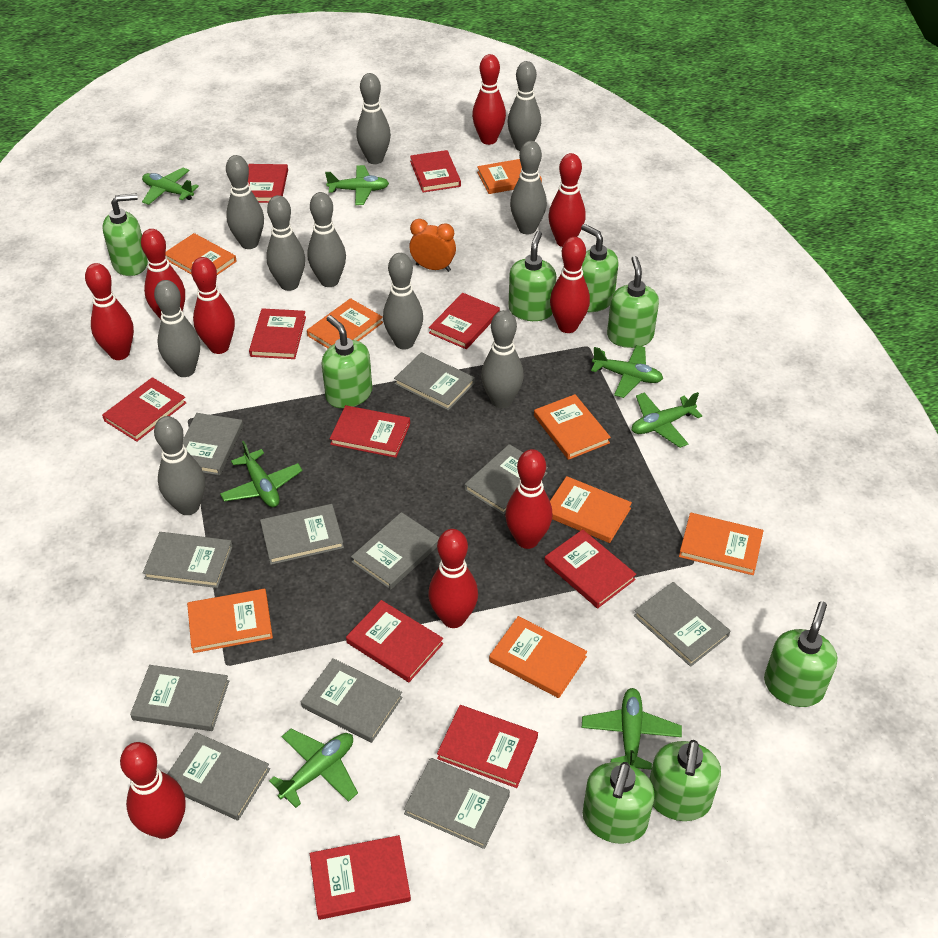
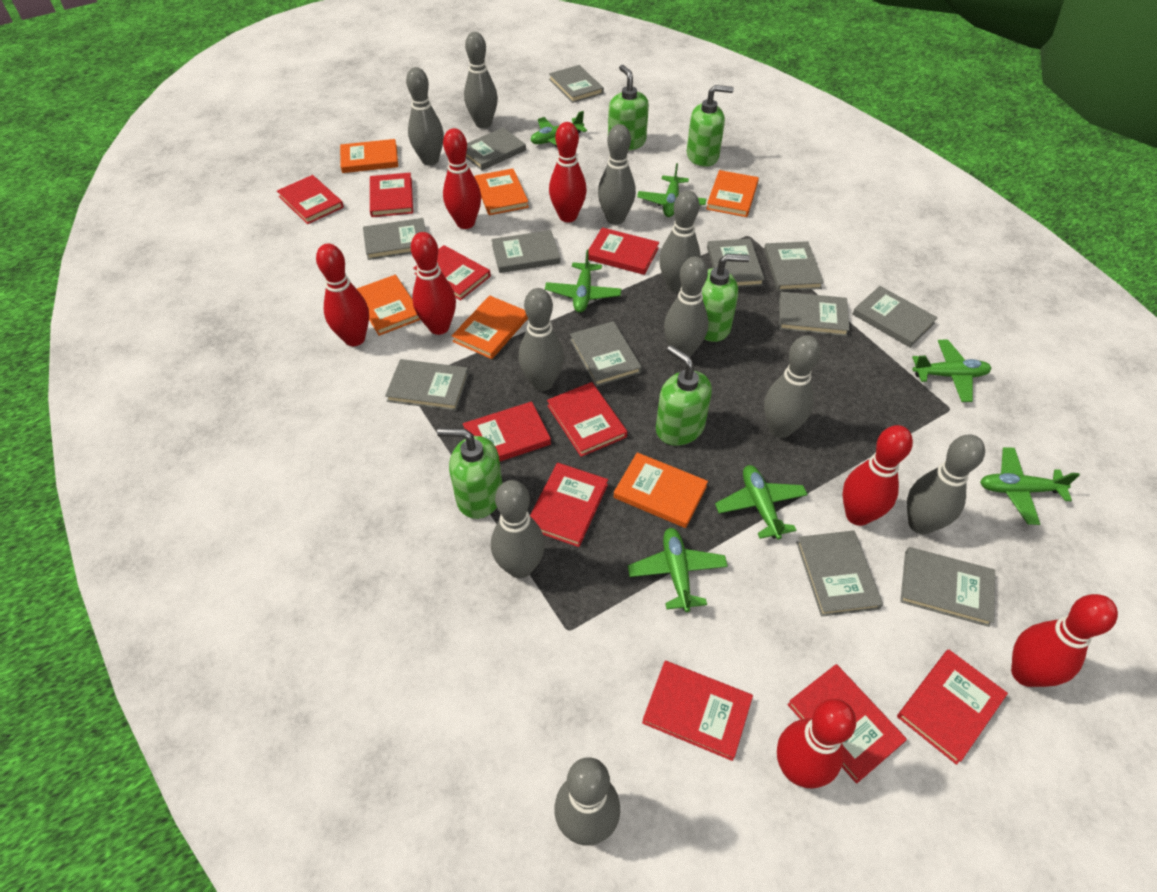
green soap dispenser: 8 -> 5
grey book: 11 -> 12
orange book: 8 -> 6
orange clock: 1 -> 0
red bowling pin: 9 -> 7

